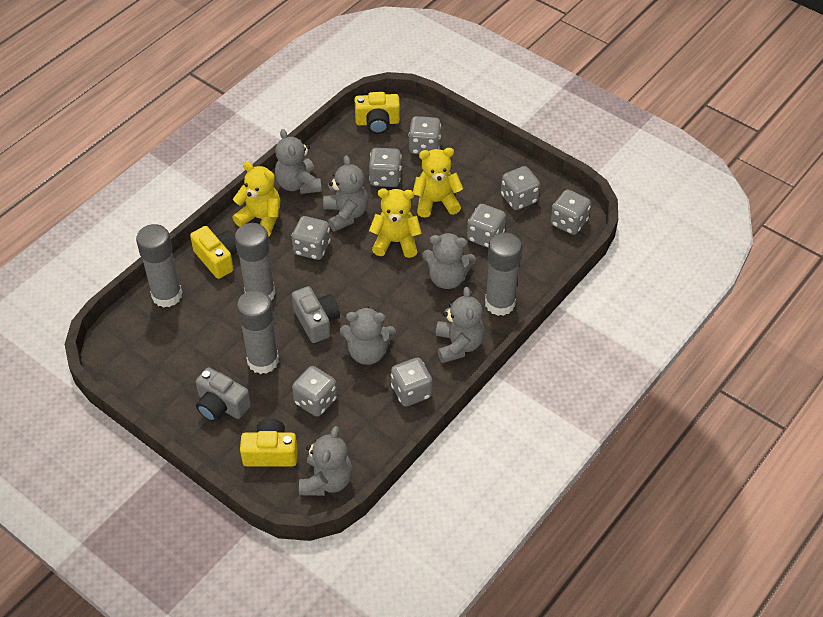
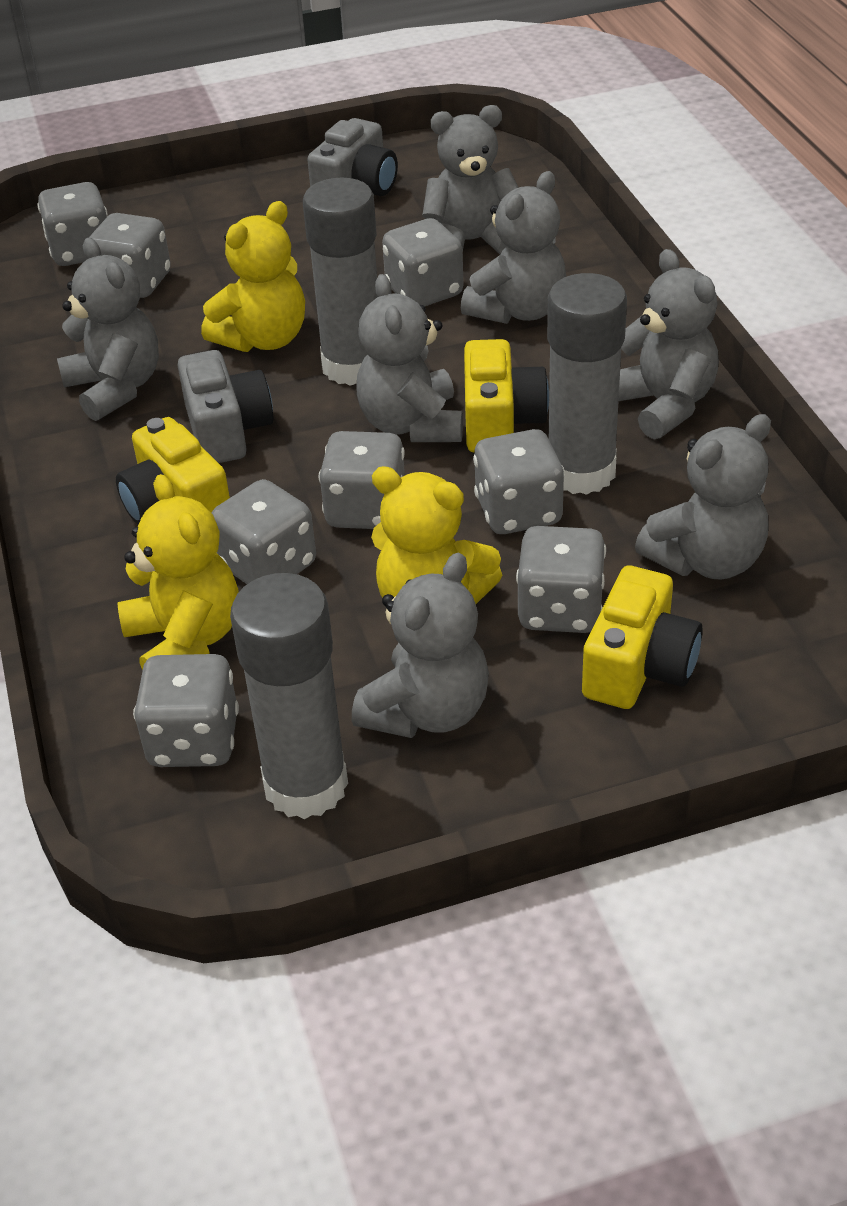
grey glue stick: 4 -> 3
grey teddy bear: 6 -> 7

